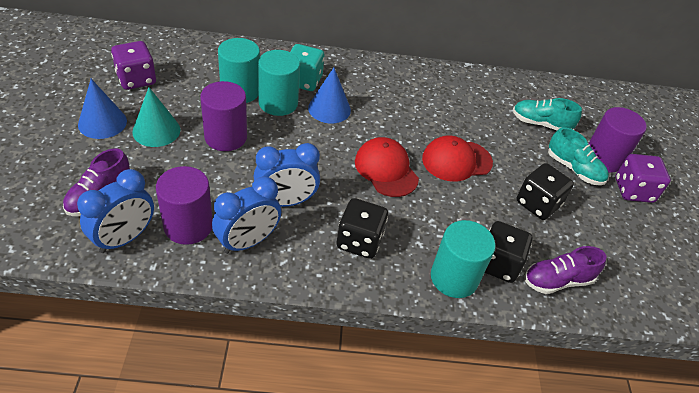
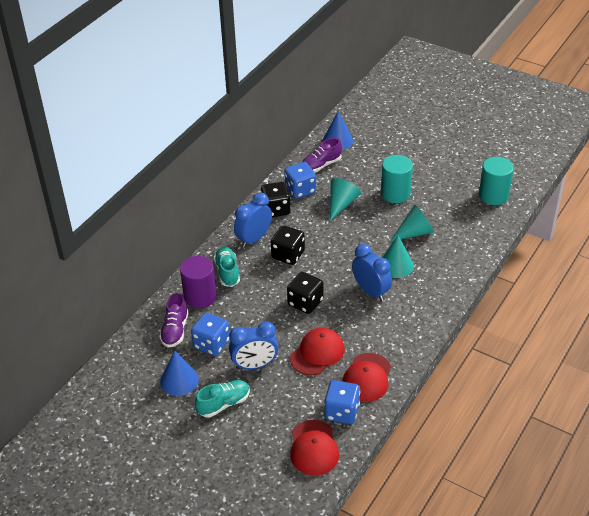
blue dice: 0 -> 3
purple cylinder: 3 -> 1
purple dice: 2 -> 0
red cap: 2 -> 3
turquoise cone: 1 -> 3
turquoise cylinder: 3 -> 2
turquoise dice: 1 -> 0

